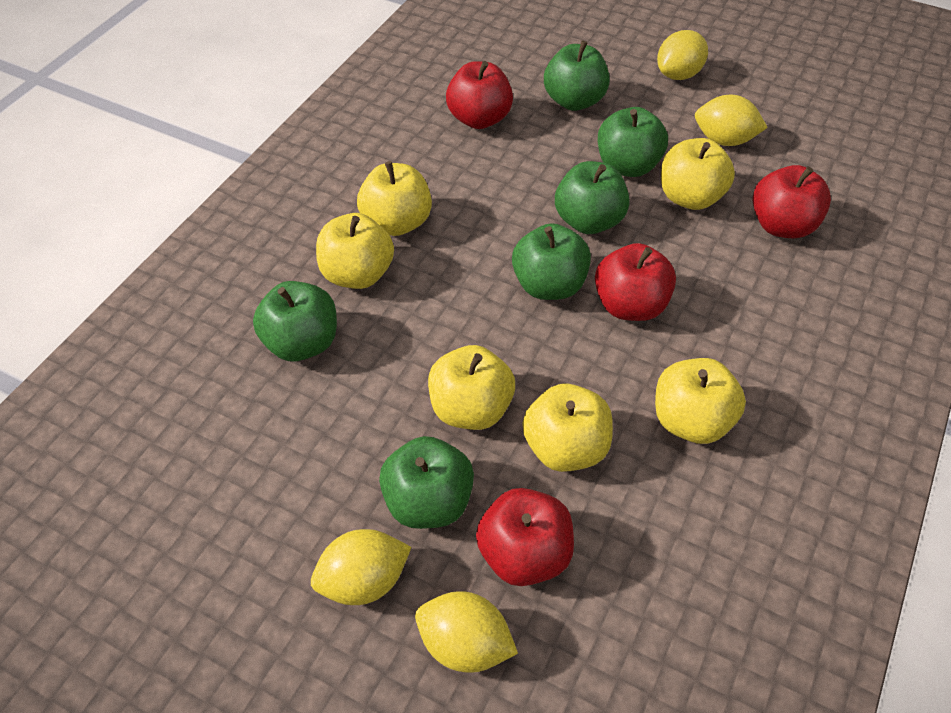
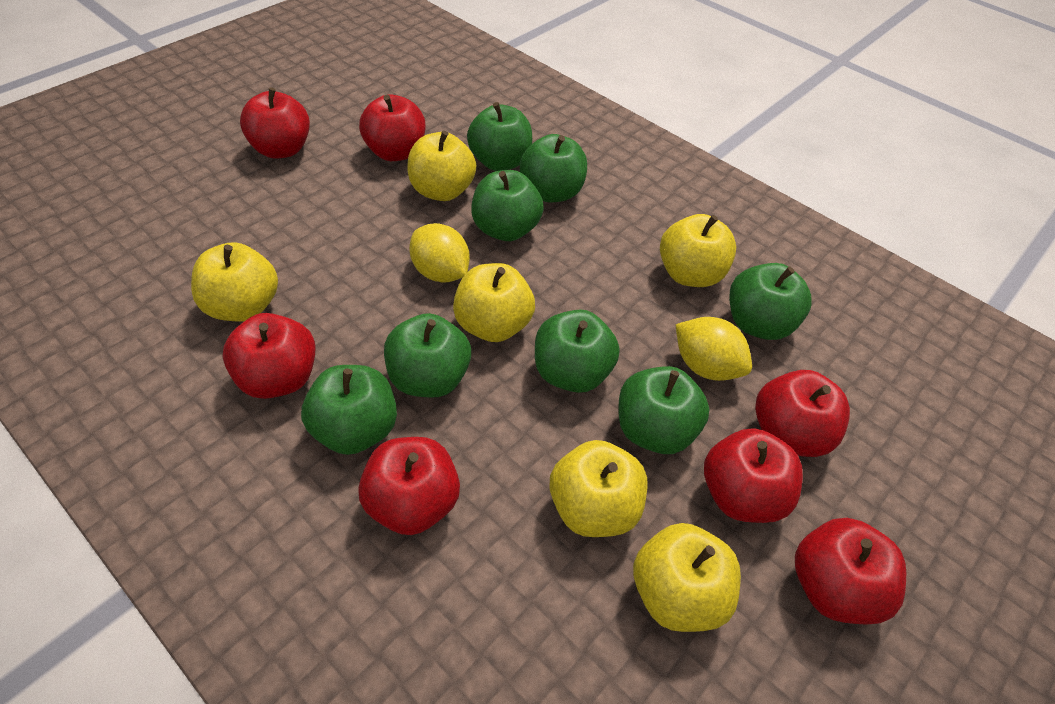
green apple: 6 -> 8
red apple: 4 -> 7
yellow lemon: 4 -> 2

